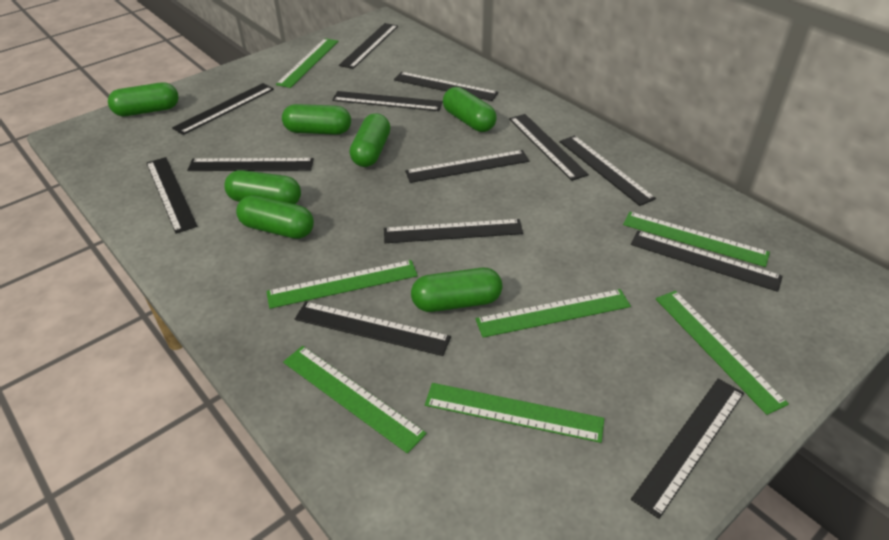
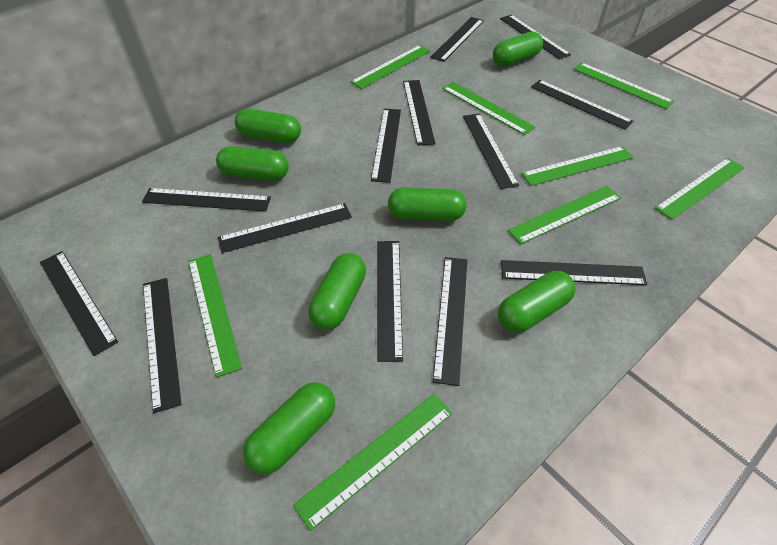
green ruler: 7 -> 8

